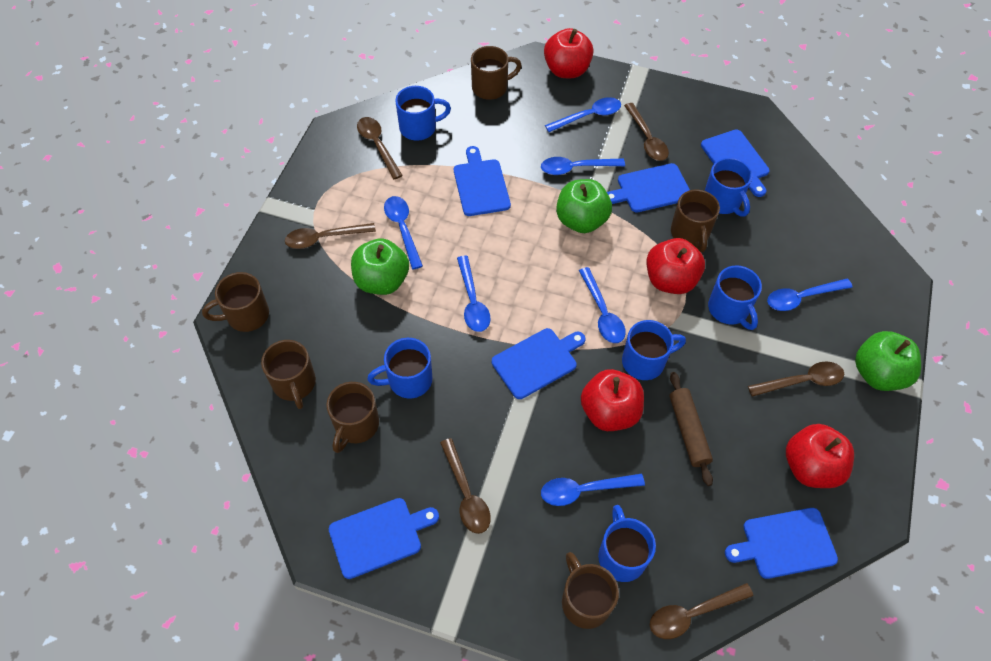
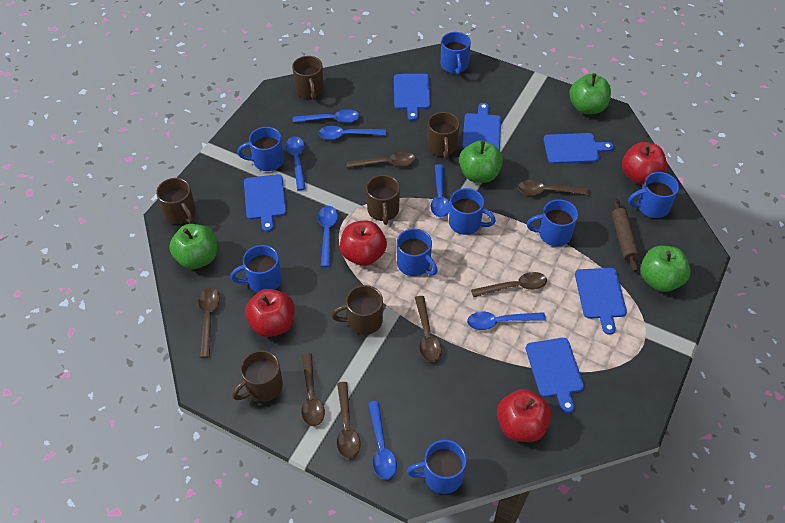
blue mug: 6 -> 8
brown spoon: 6 -> 7
green apple: 3 -> 4

